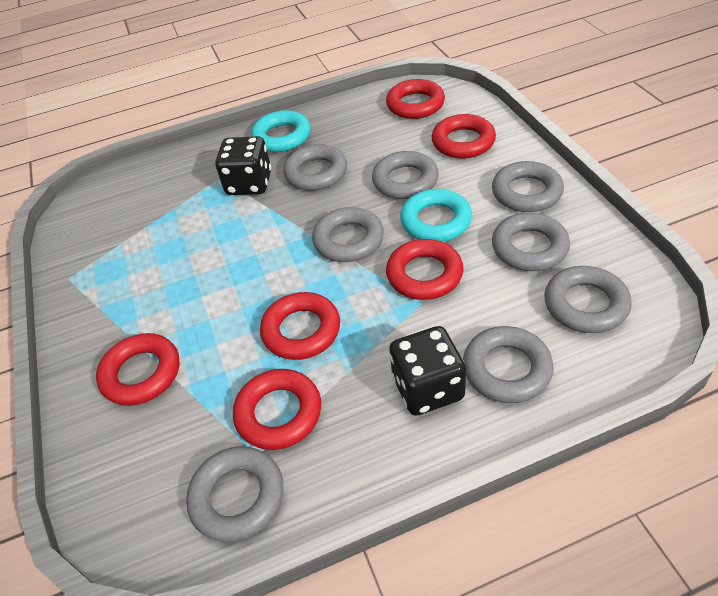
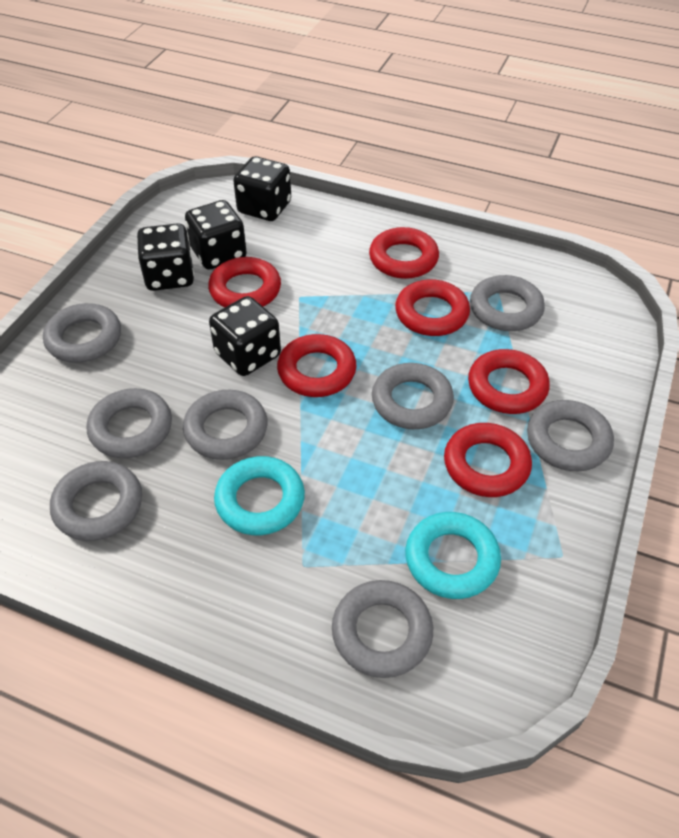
black dice: 2 -> 4

